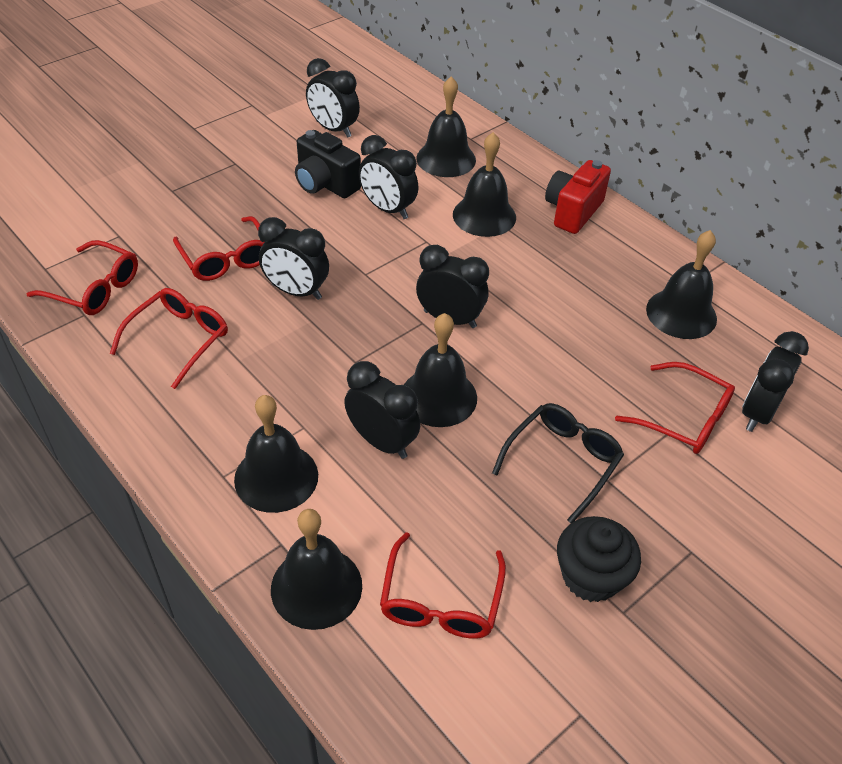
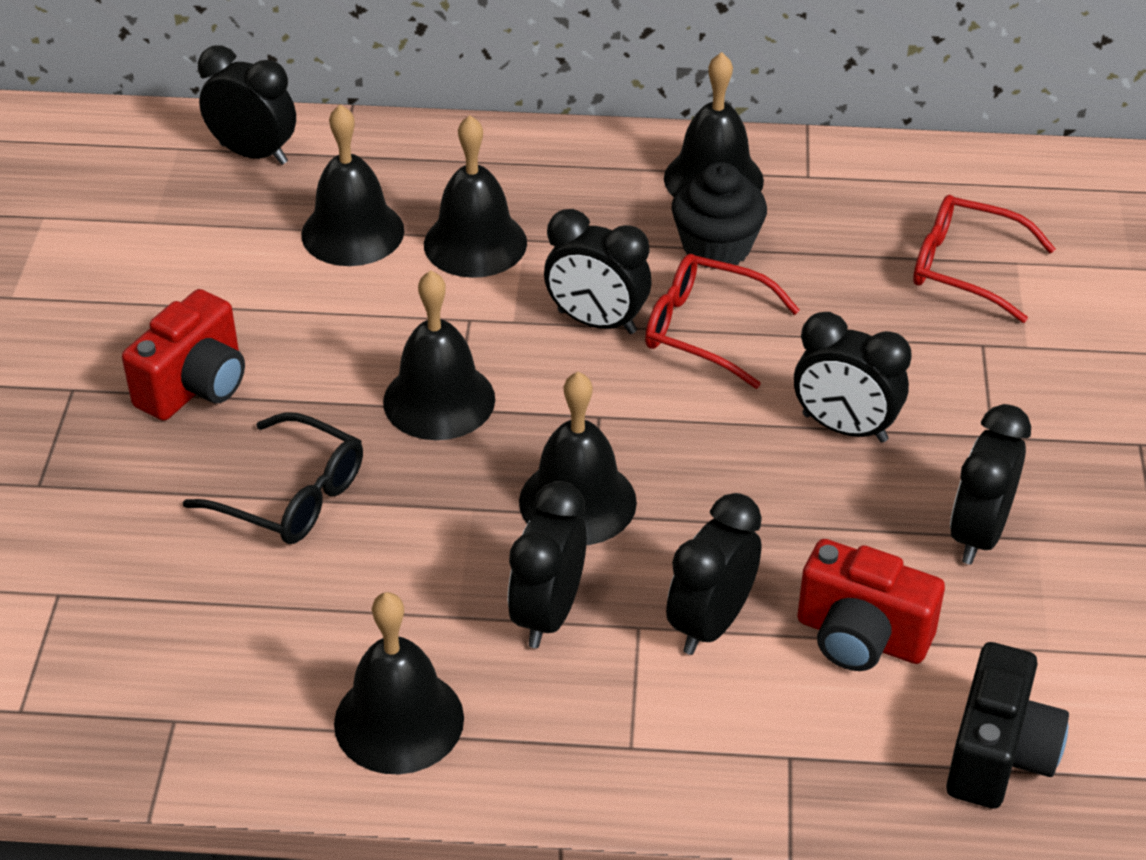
red camera: 1 -> 2
red glasses: 5 -> 2

